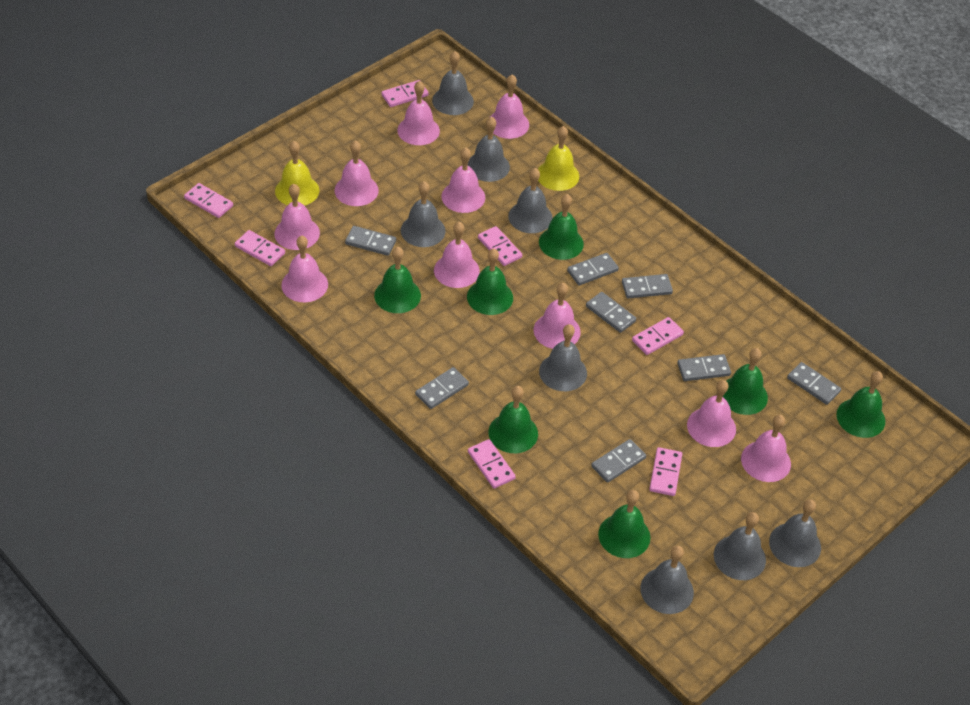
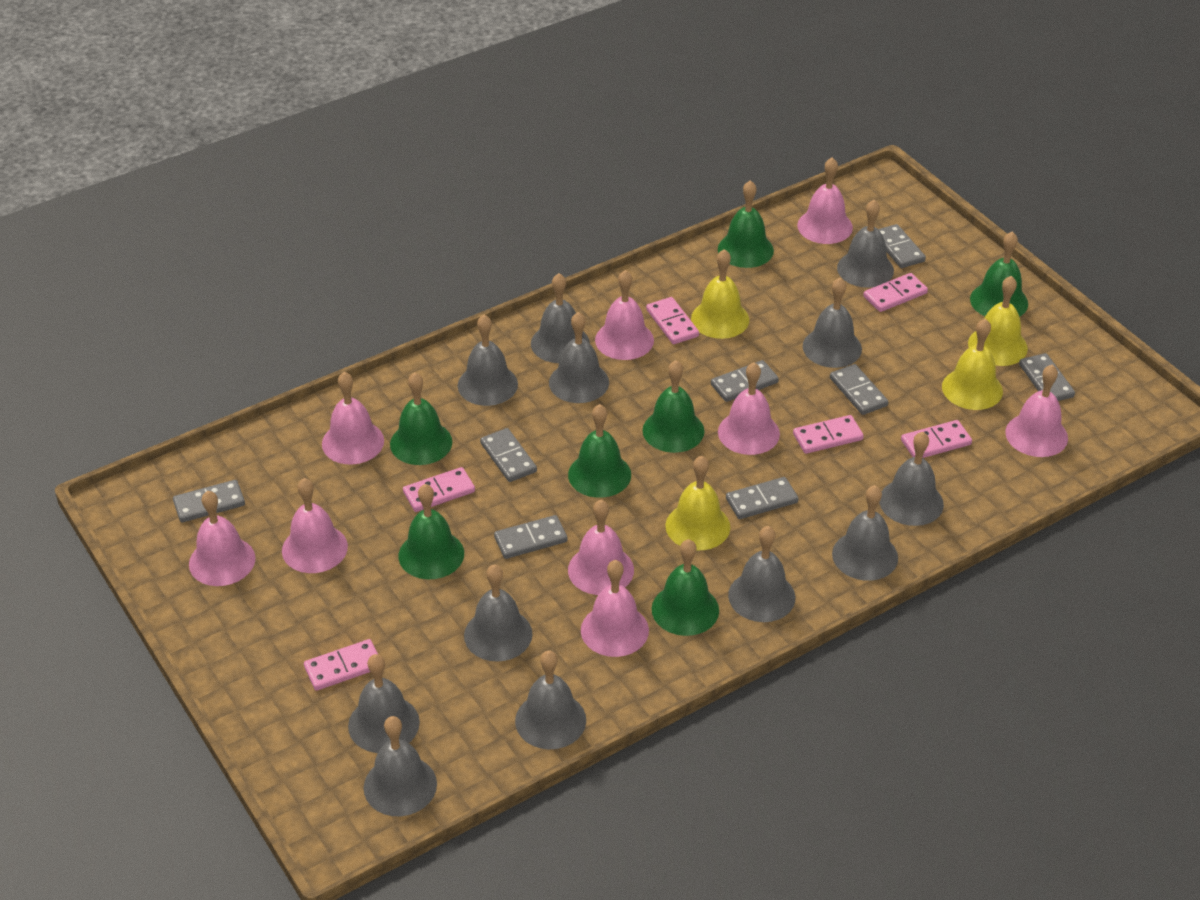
grey bell: 8 -> 12
pink bell: 10 -> 9
pink domino: 7 -> 6
yellow bell: 2 -> 4

